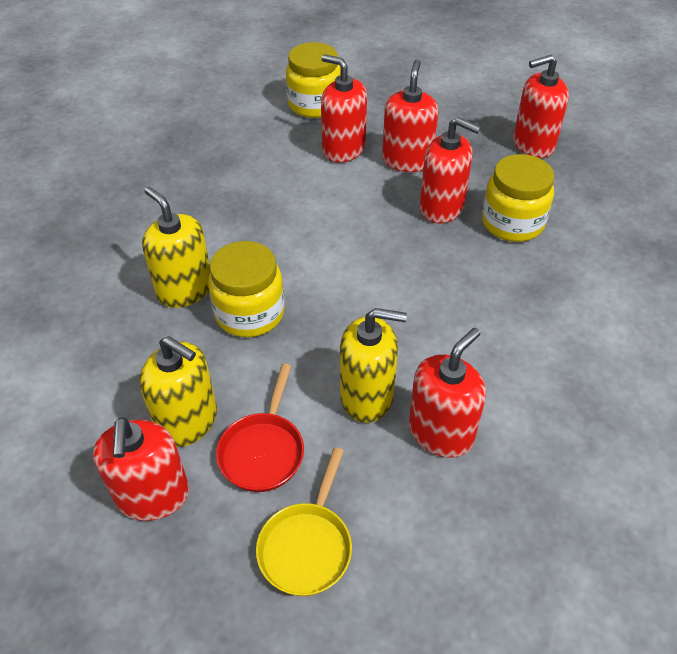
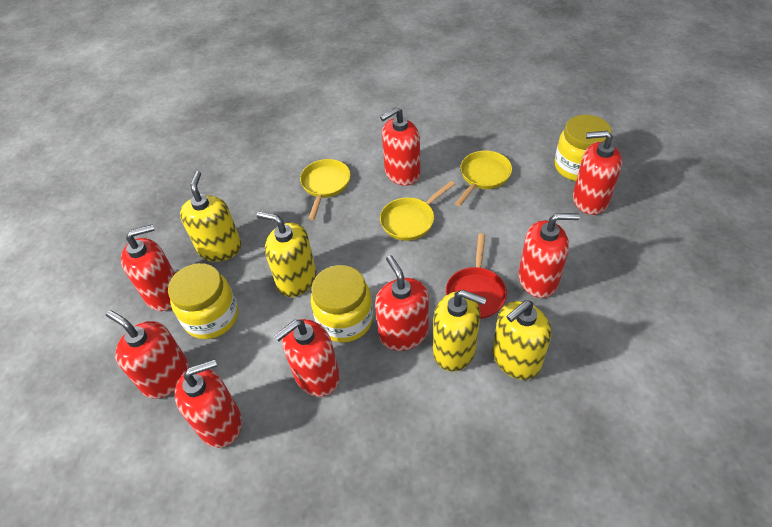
red soap dispenser: 6 -> 8
yellow pan: 1 -> 3
yellow soap dispenser: 3 -> 4

